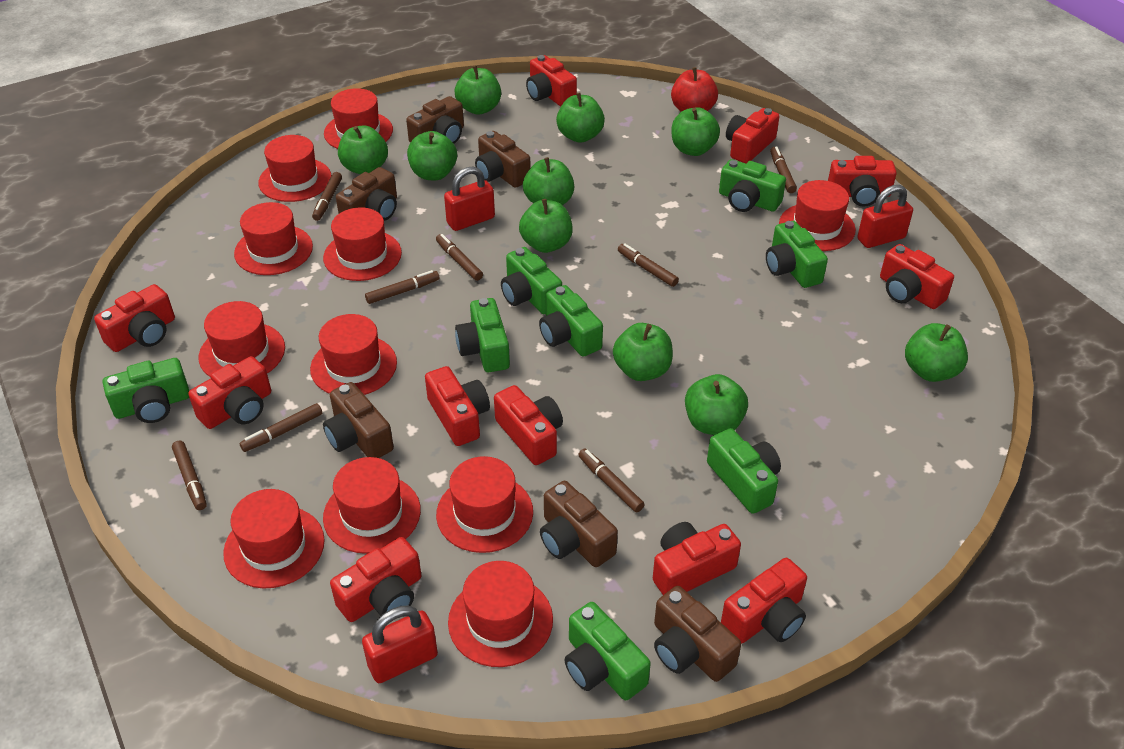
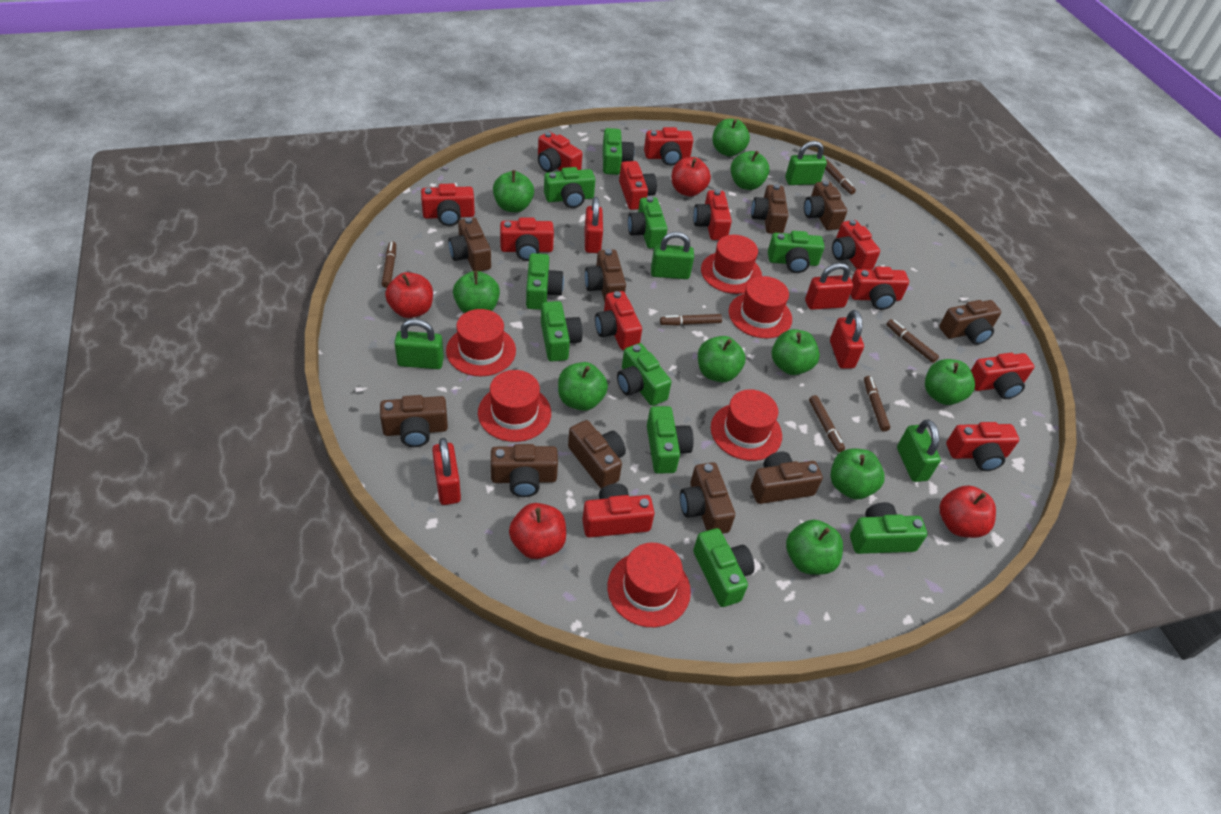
brown camera: 6 -> 10
brown marker: 8 -> 6
green camera: 8 -> 10
green padlock: 0 -> 4
red apple: 1 -> 4
red camera: 11 -> 12
red hat: 11 -> 6
red padlock: 3 -> 4

